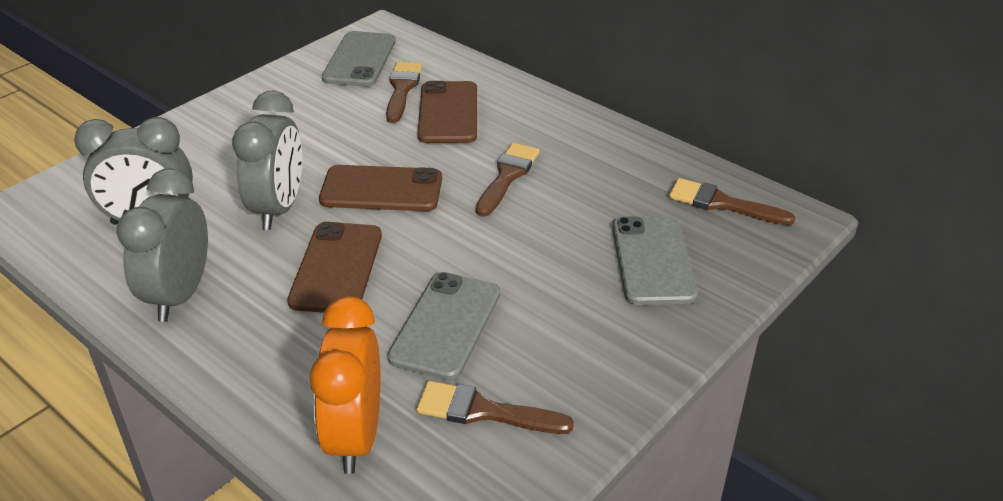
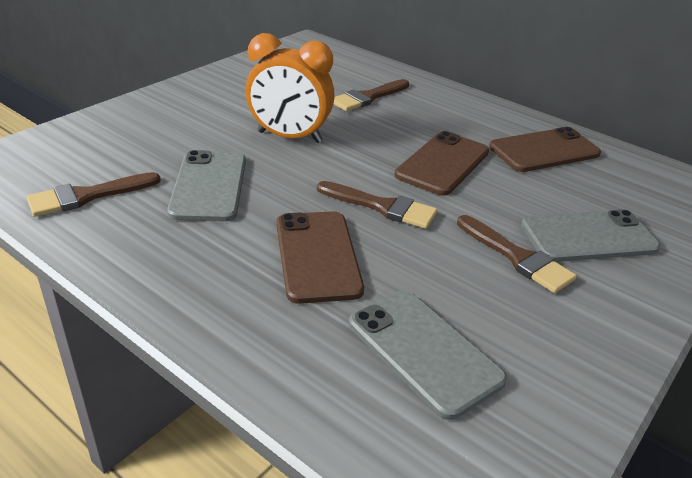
grey clock: 3 -> 0

